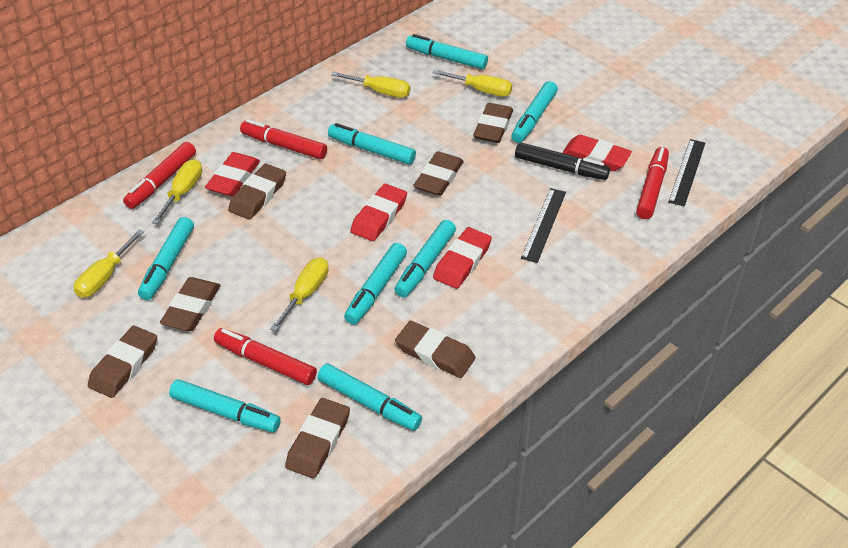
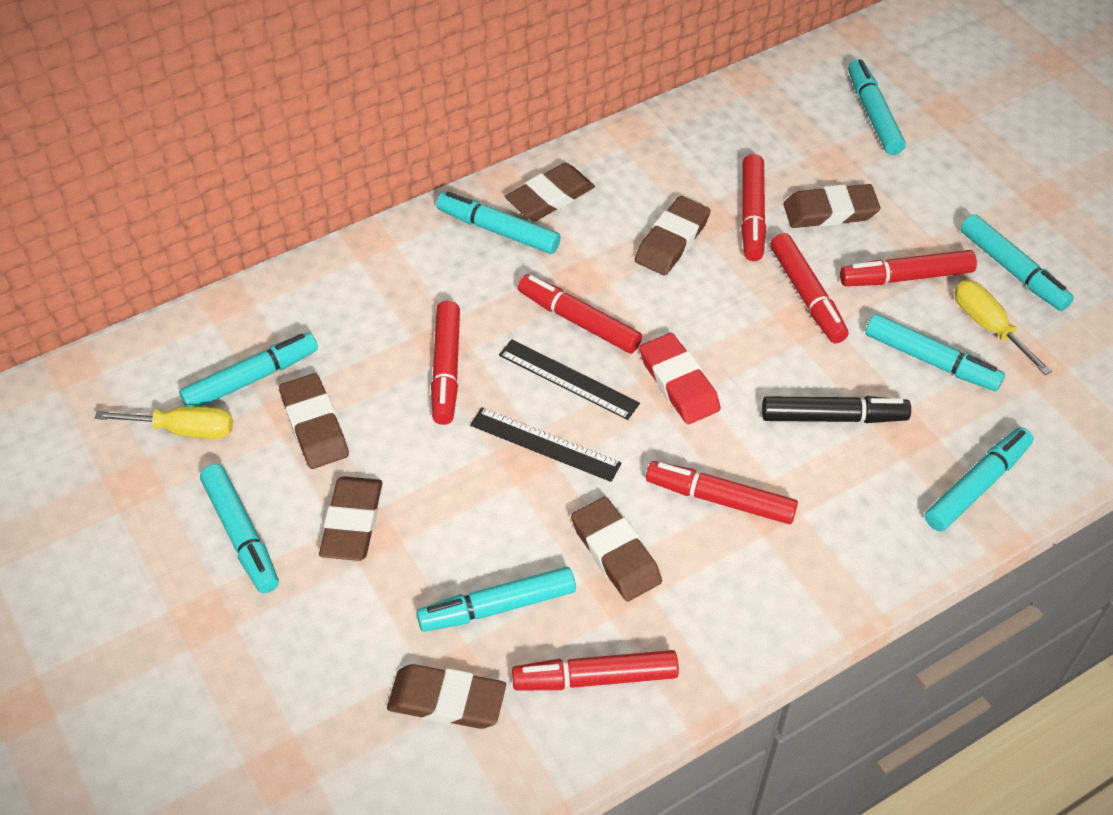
red eraser: 4 -> 1
red marker: 4 -> 7
yellow screwdriver: 5 -> 2

